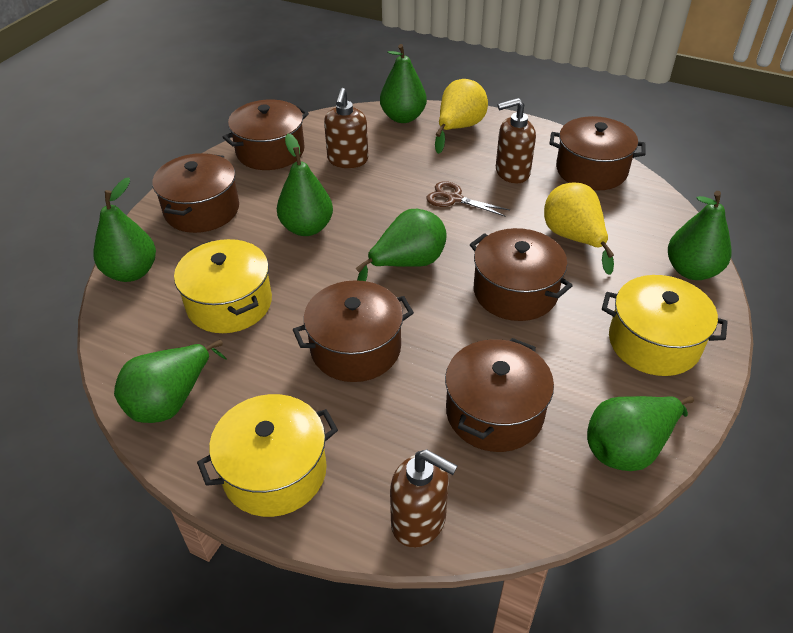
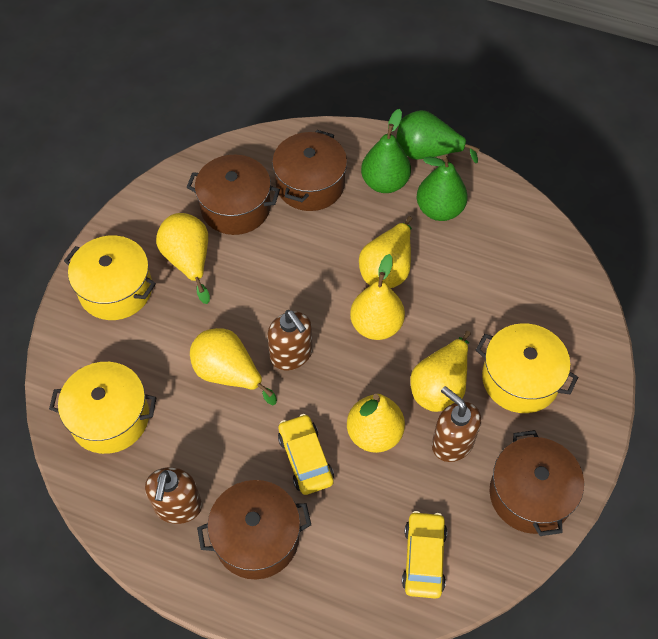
brown pot: 6 -> 4
brown scissors: 1 -> 0
green pear: 7 -> 3
yellow car: 0 -> 2
yellow pear: 2 -> 6

